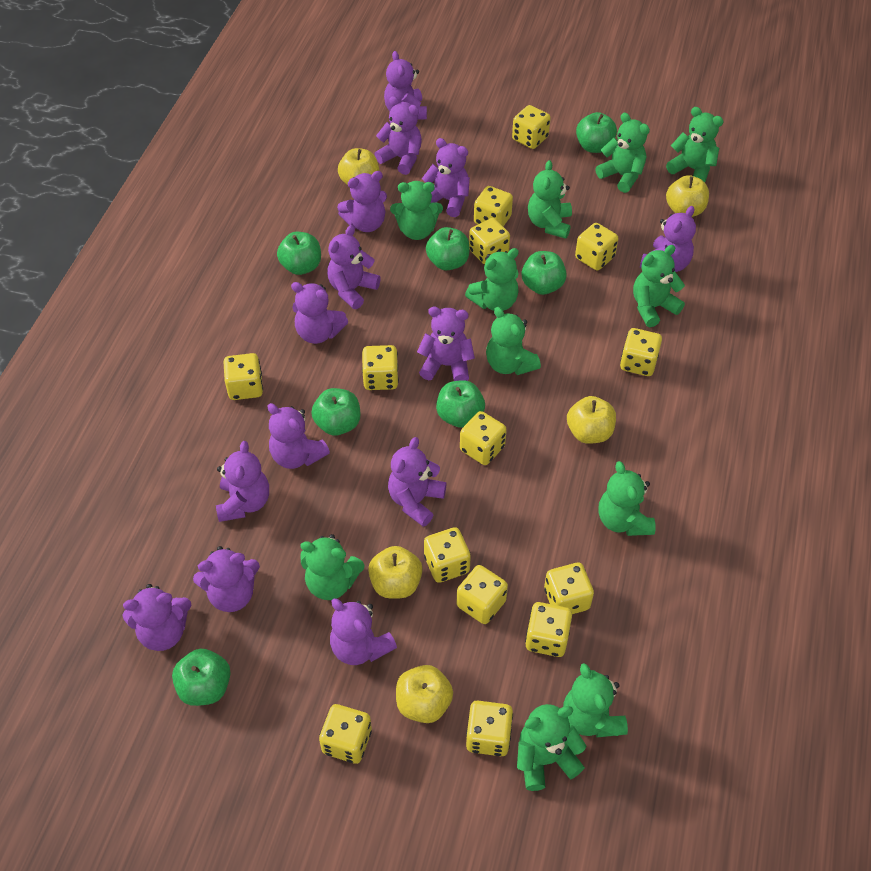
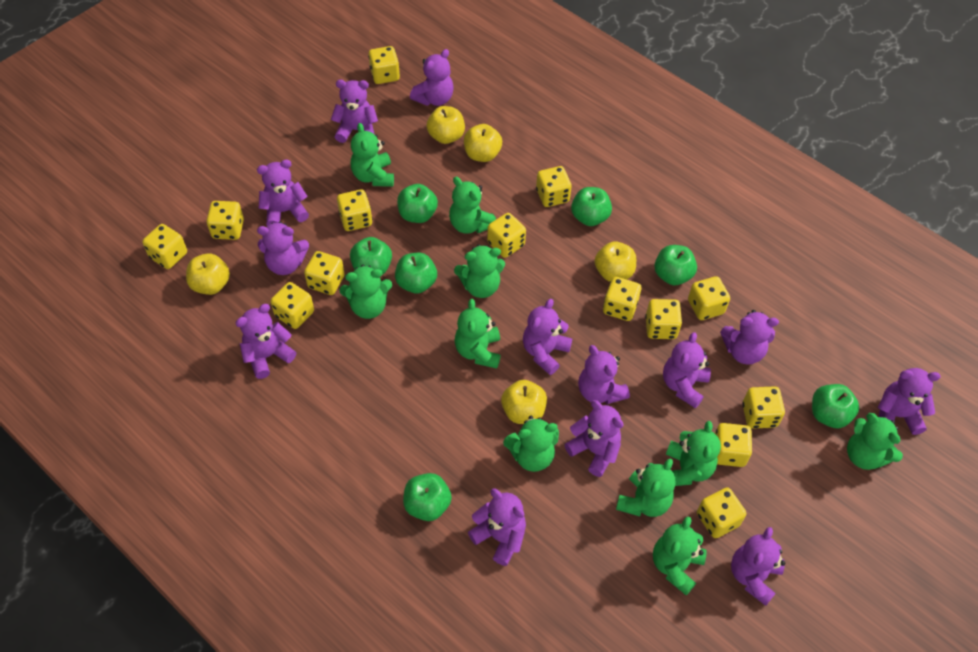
green teddy bear: 11 -> 10
purple teddy bear: 14 -> 13

